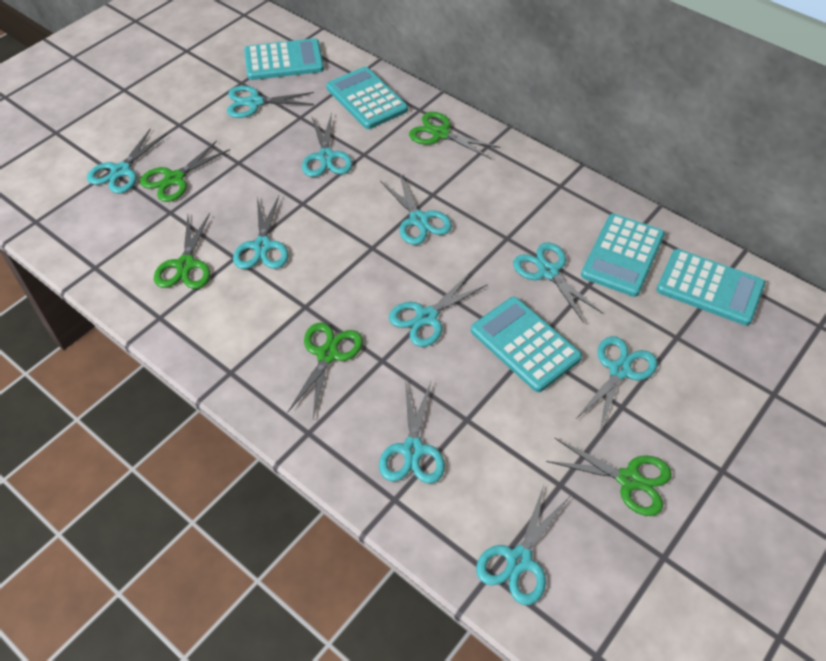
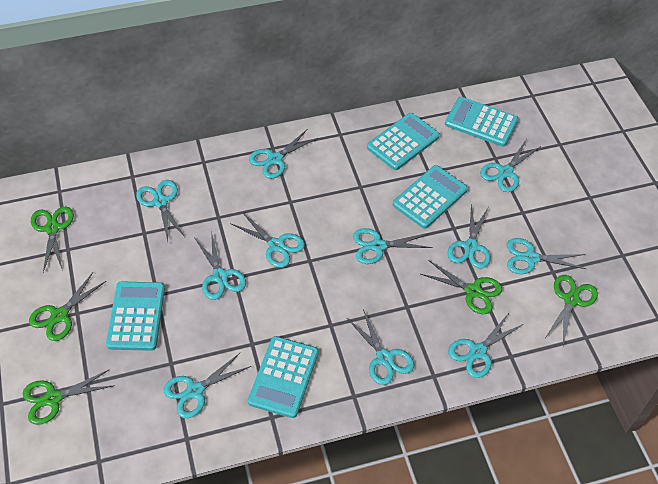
turquoise scissors: 10 -> 11

